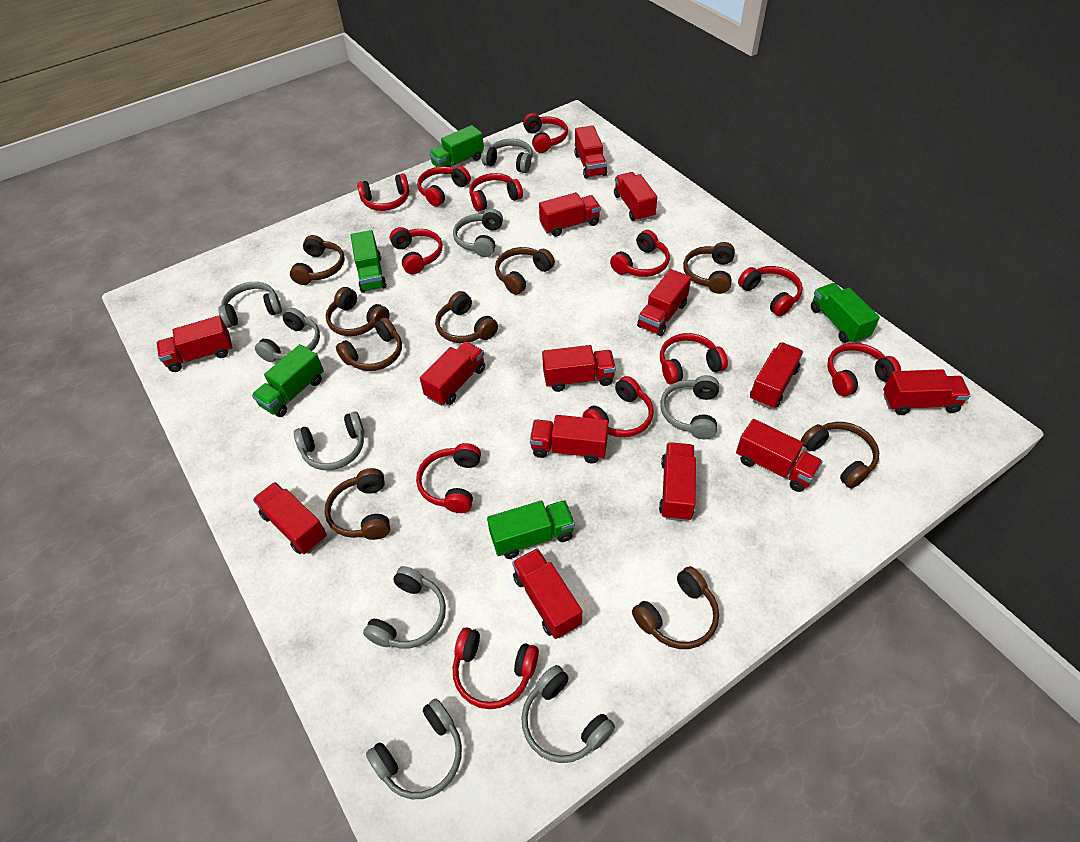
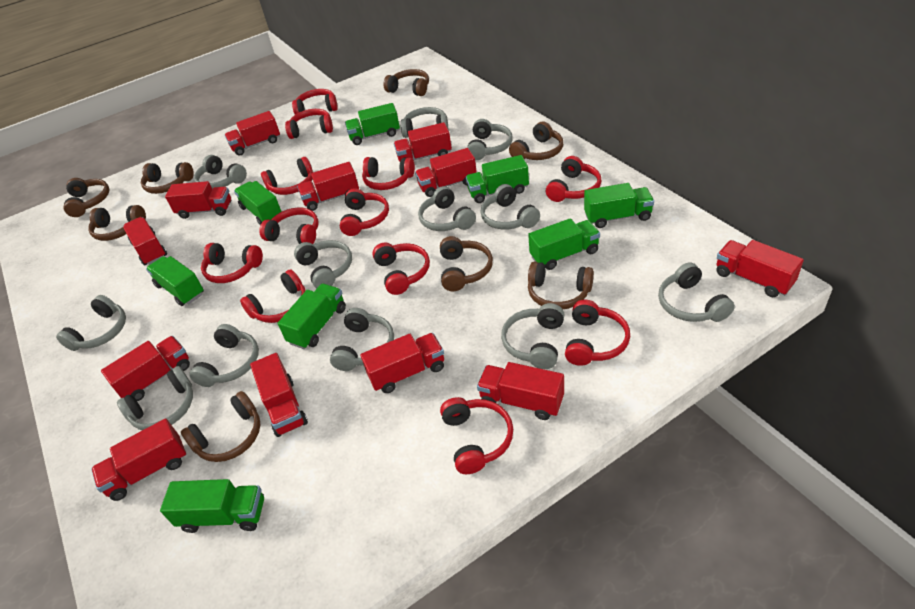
brown headphones: 9 -> 8
green truck: 5 -> 8
grey headphones: 9 -> 12
red truck: 14 -> 12

